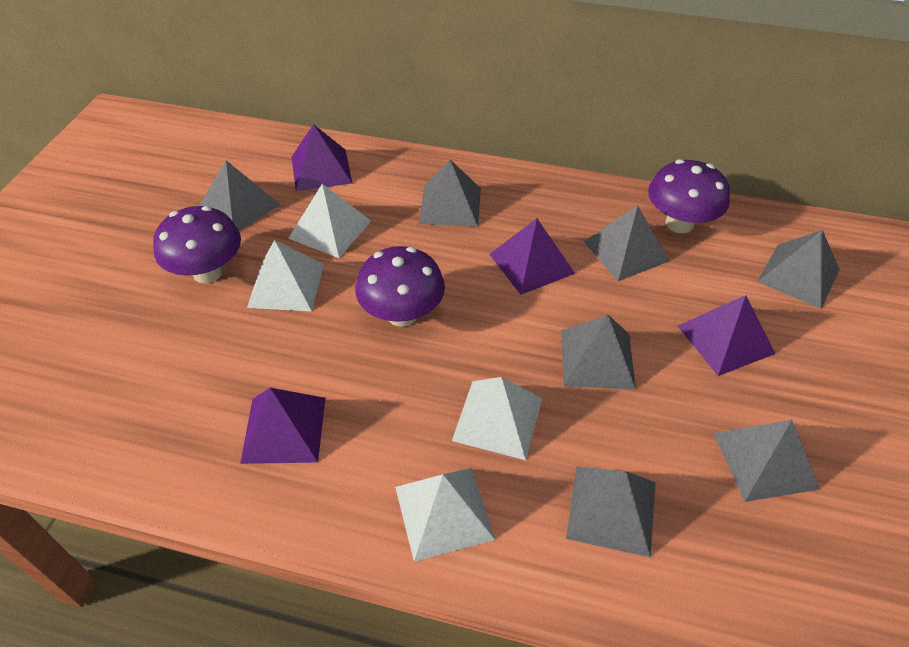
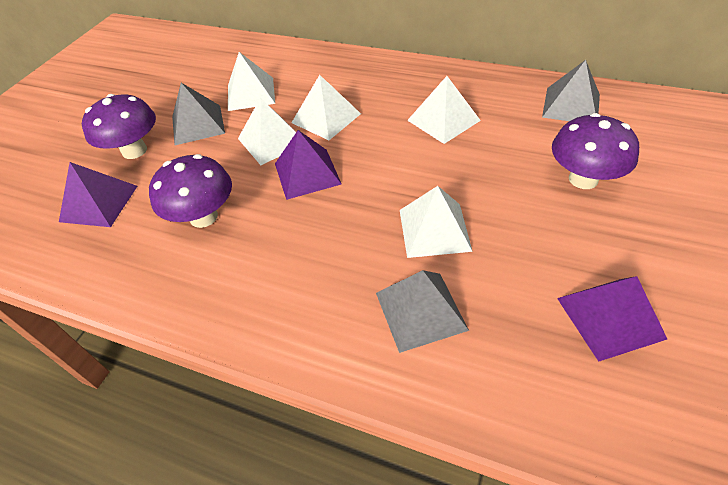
grey pyramid: 7 -> 3
purple pyramid: 4 -> 3
white pyramid: 4 -> 5

